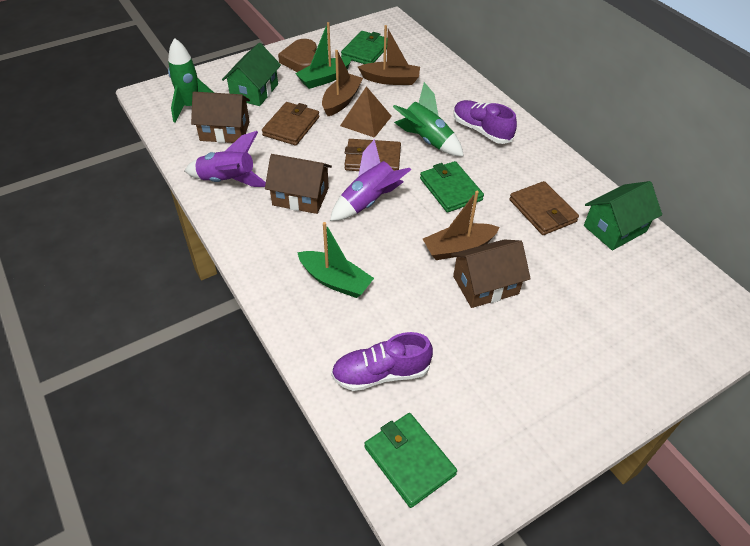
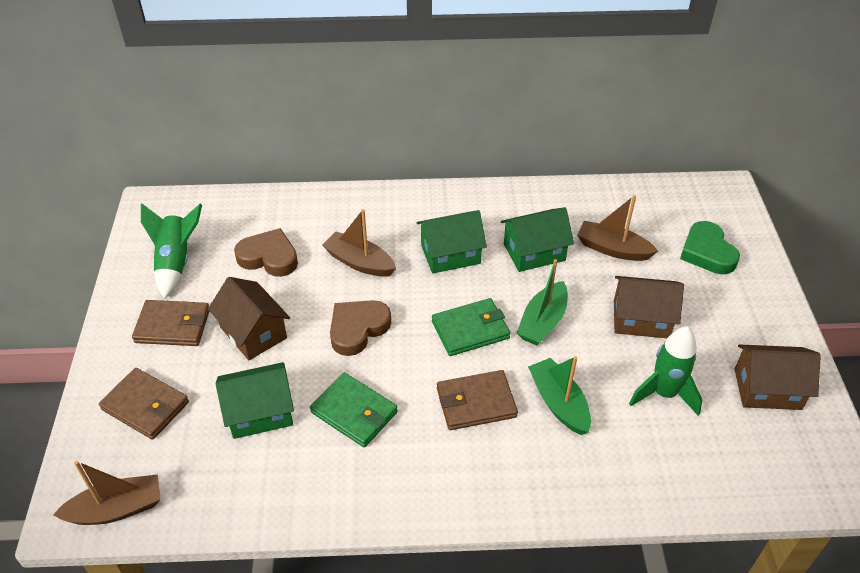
brown heart: 1 -> 2
brown pyramid: 1 -> 0
green heart: 0 -> 1
green house: 2 -> 3
green wallet: 3 -> 2
purple rocket: 2 -> 0
purple shoe: 2 -> 0

